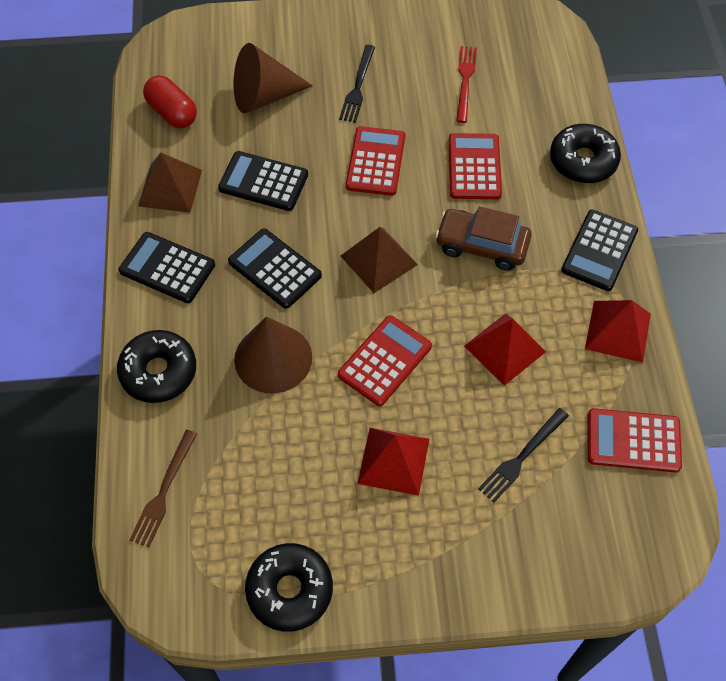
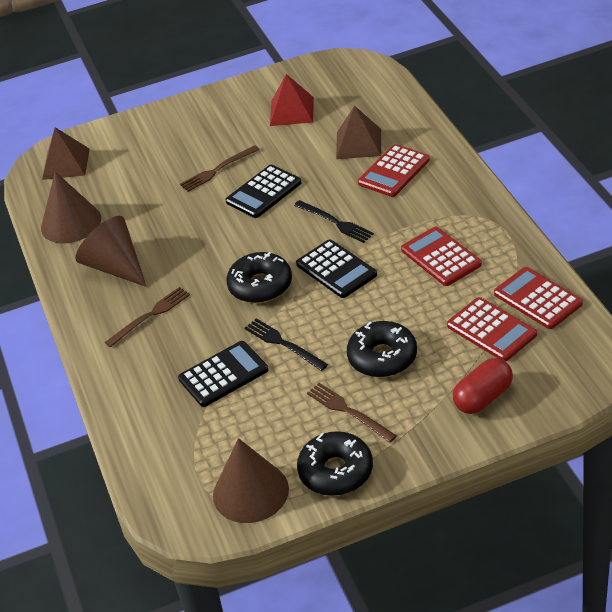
black calculator: 4 -> 3
brown car: 1 -> 0
brown cone: 2 -> 3
brown fork: 1 -> 3
red fork: 1 -> 0
red pyramid: 3 -> 1

